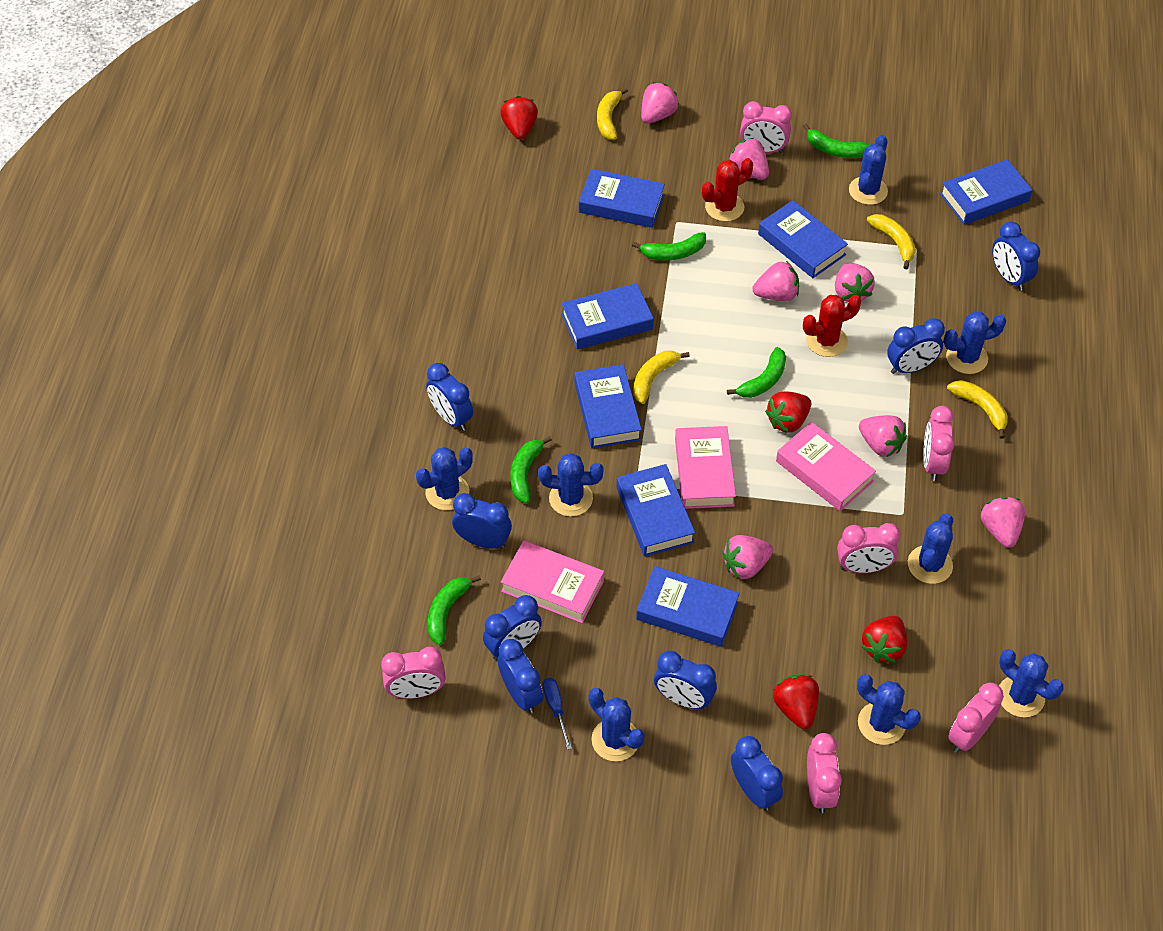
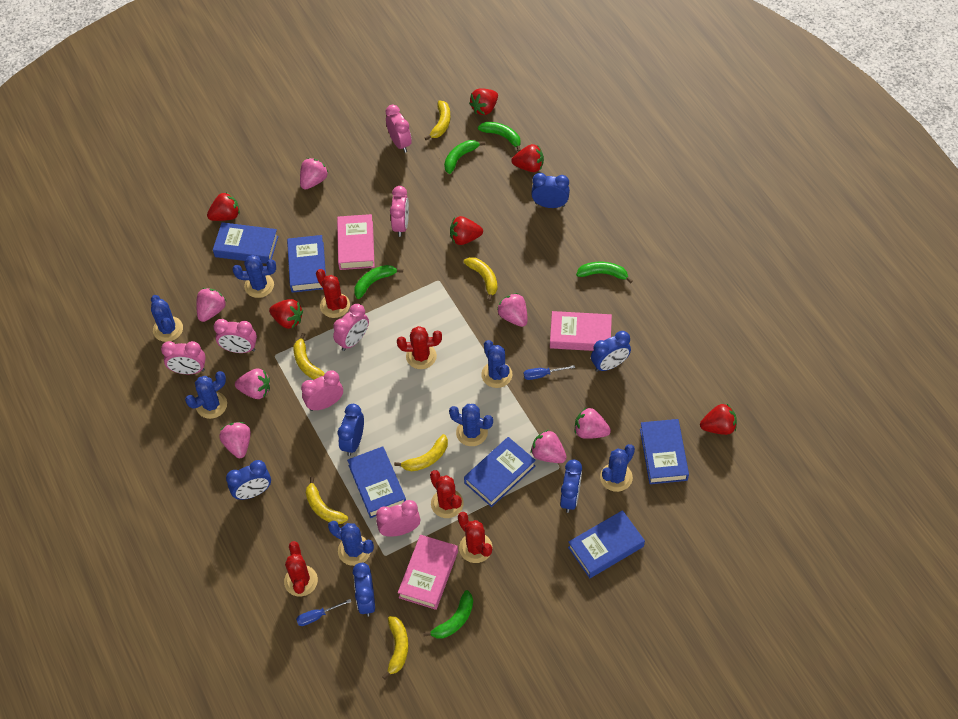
blue book: 7 -> 6
blue cactus: 8 -> 7
blue clock: 8 -> 6
blue screwdriver: 1 -> 2
pink clock: 6 -> 7
red cactus: 2 -> 5
red strawberry: 4 -> 6
yellow banana: 4 -> 6

